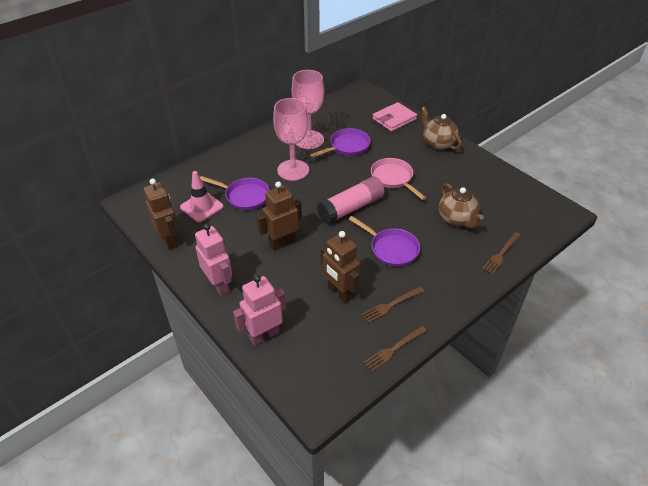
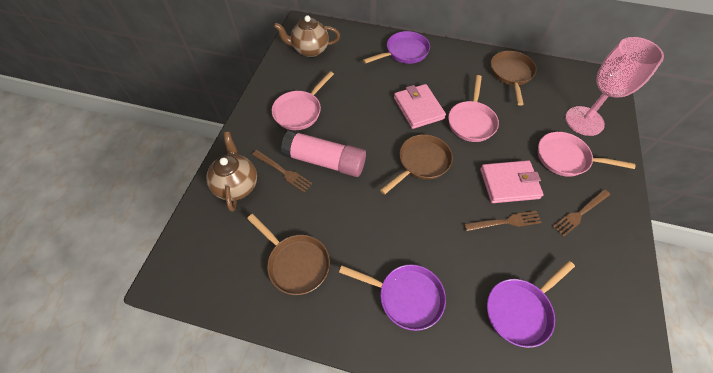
brown pan: 0 -> 3
brown robot: 3 -> 0
pink goblet: 2 -> 1
pink pan: 1 -> 3
pink robot: 2 -> 0
pink traffic cone: 1 -> 0
pink wallet: 1 -> 2

